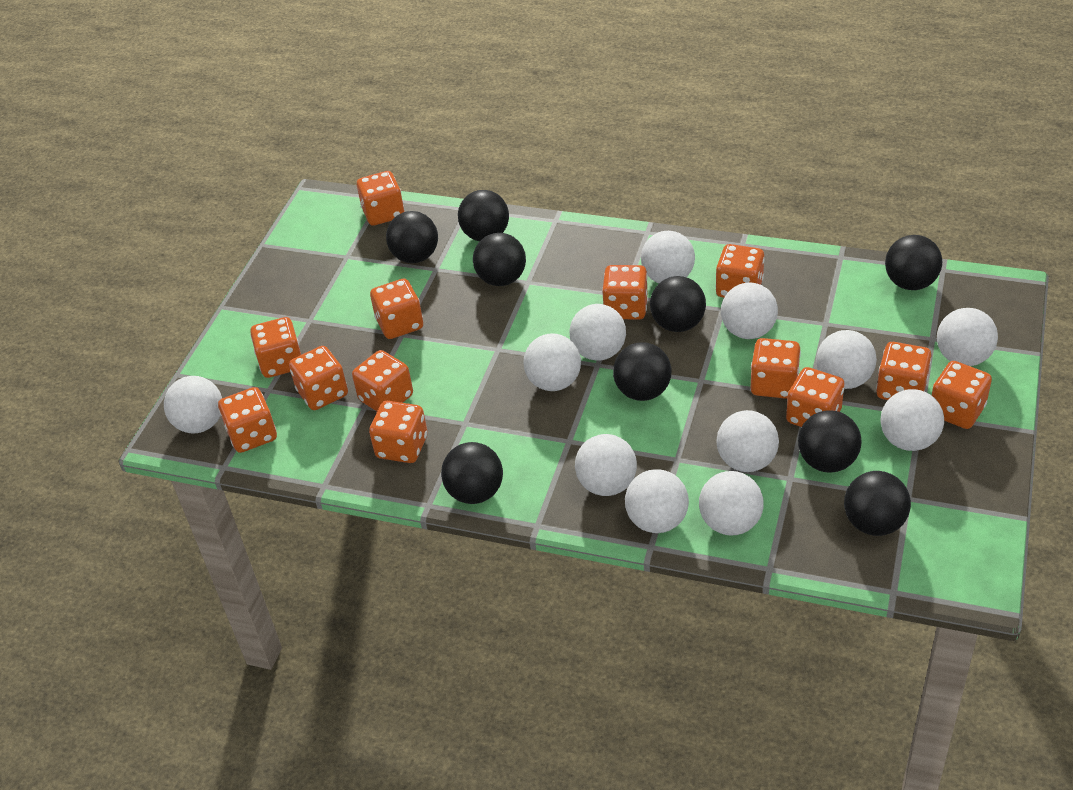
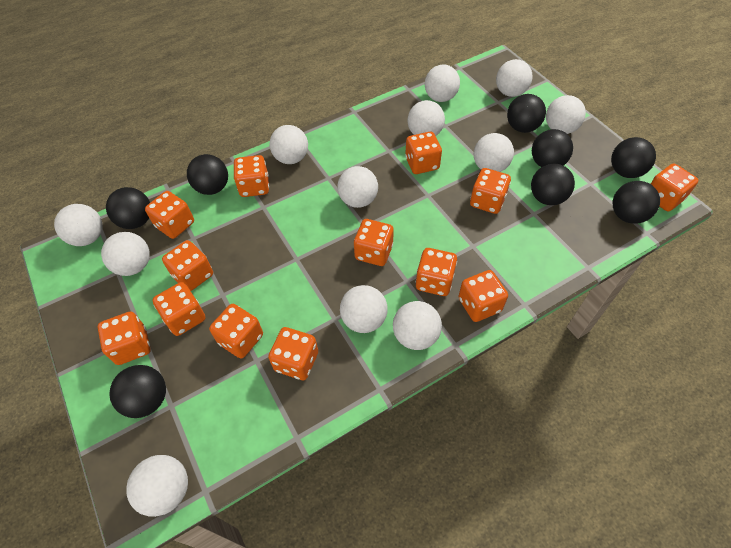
black ball: 9 -> 8

